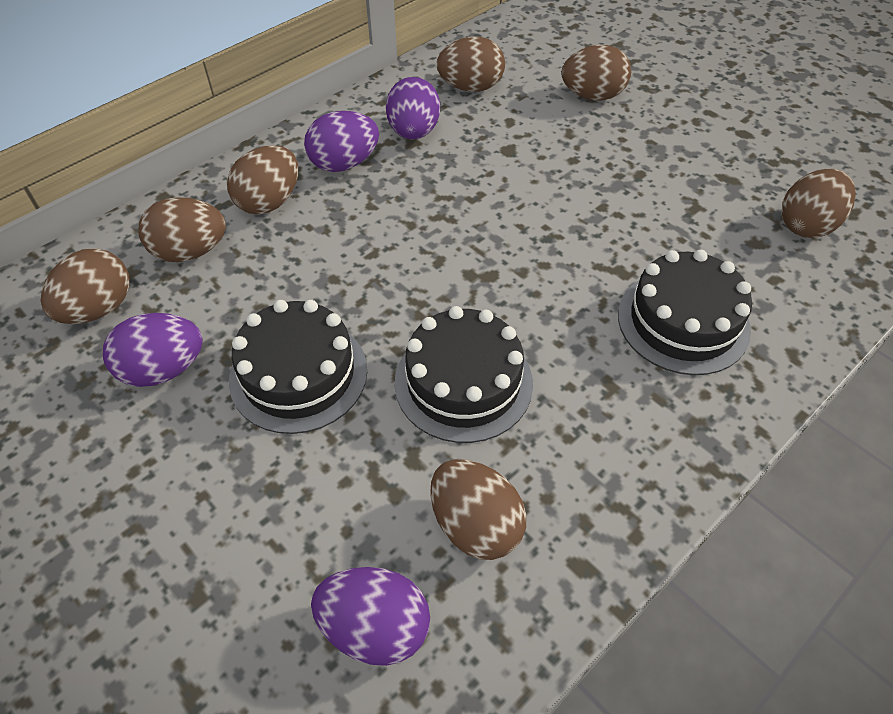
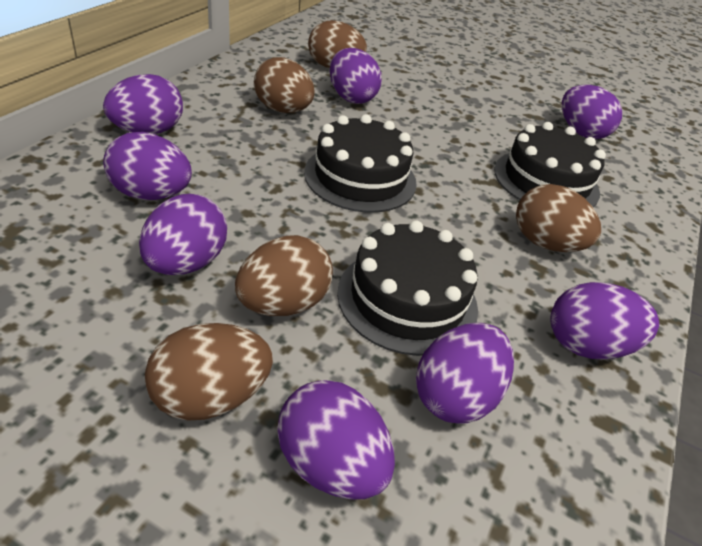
brown egg: 7 -> 5
purple egg: 4 -> 8

